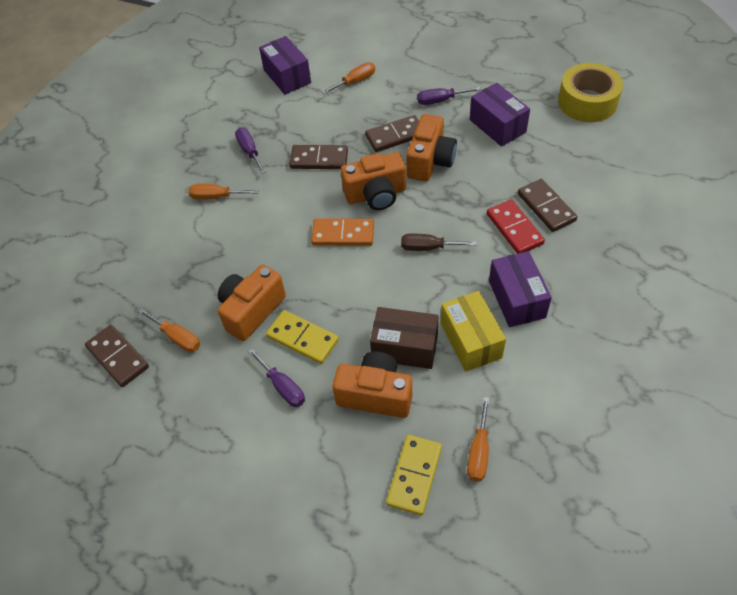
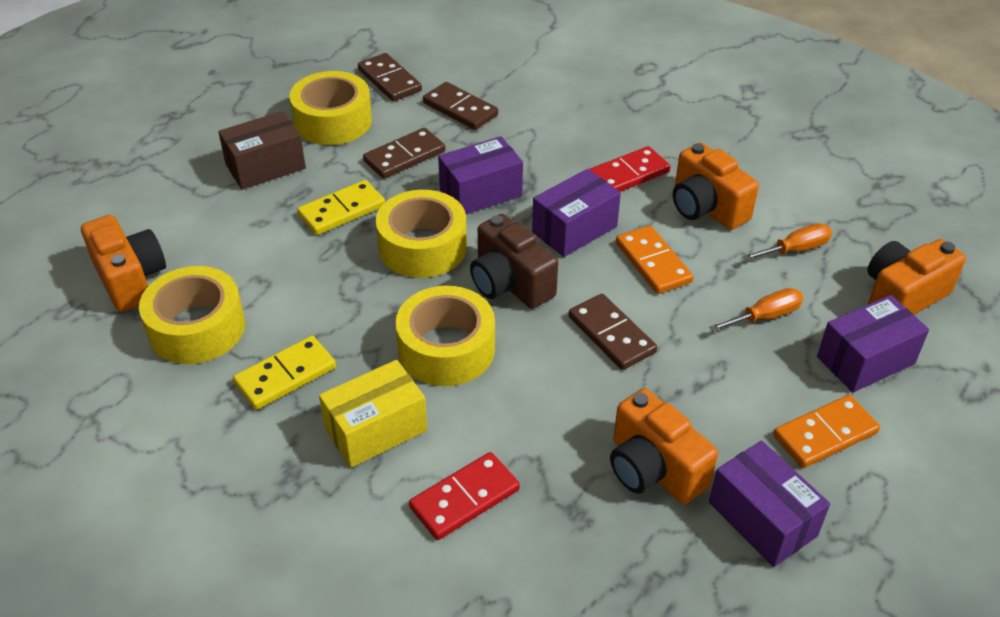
brown camera: 0 -> 1
brown screwdriver: 1 -> 0
orange domino: 1 -> 2
orange screwdriver: 4 -> 2
purple box: 3 -> 4
purple screwdriver: 3 -> 0
red domino: 1 -> 2
yellow tape: 1 -> 4

